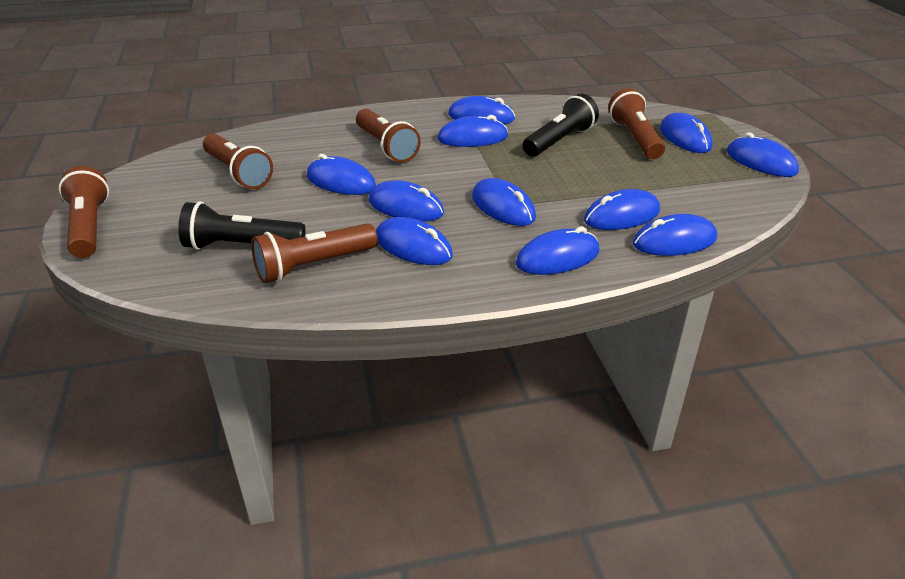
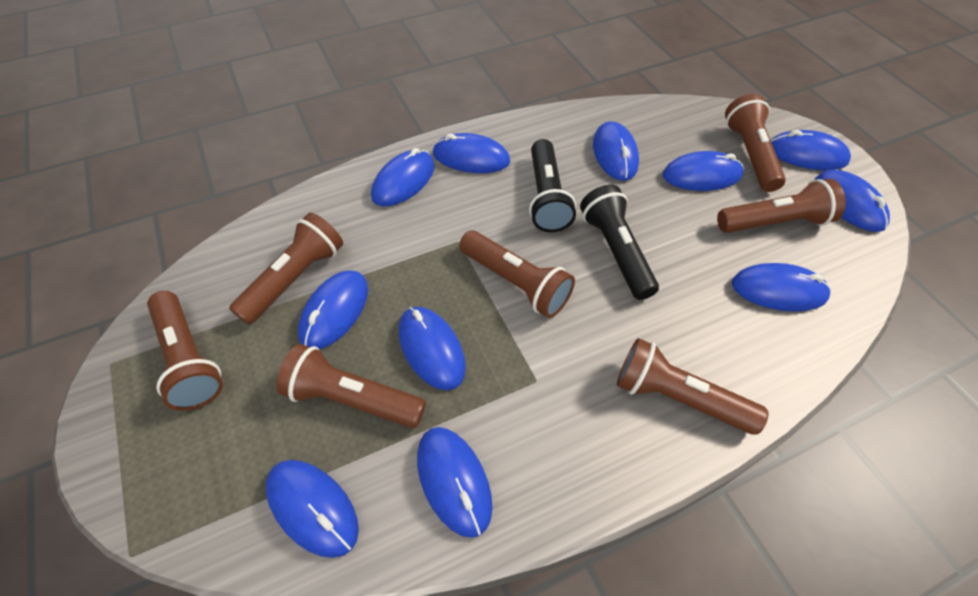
brown flashlight: 5 -> 7

